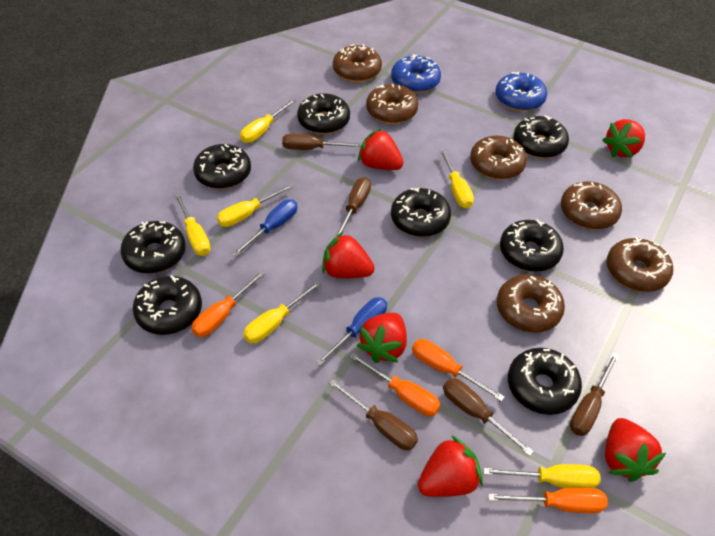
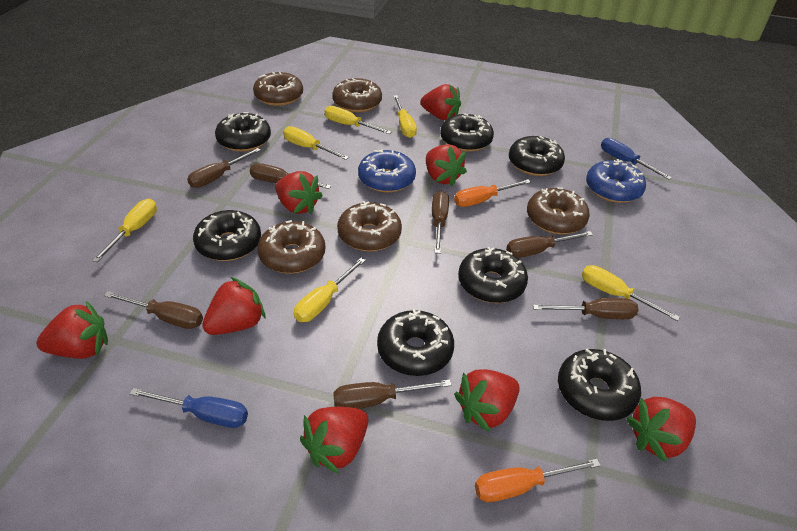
black donut: 8 -> 7
brown donut: 6 -> 5
brown screwdriver: 5 -> 7
orange screwdriver: 4 -> 2
red strawberry: 6 -> 8

